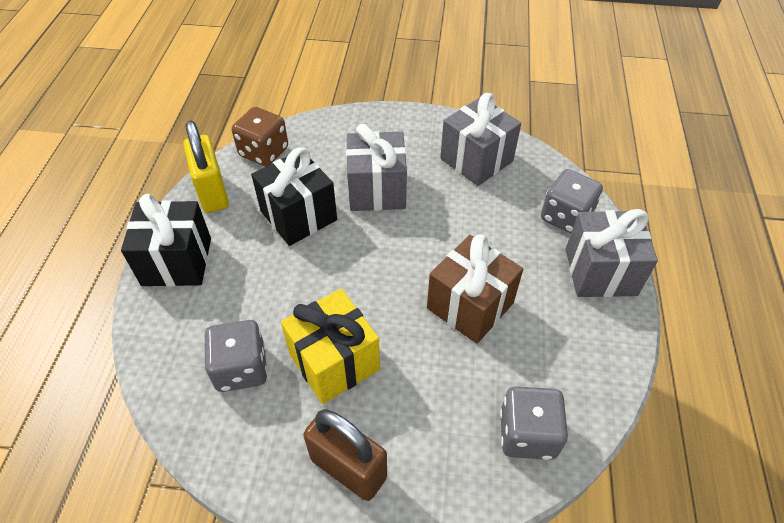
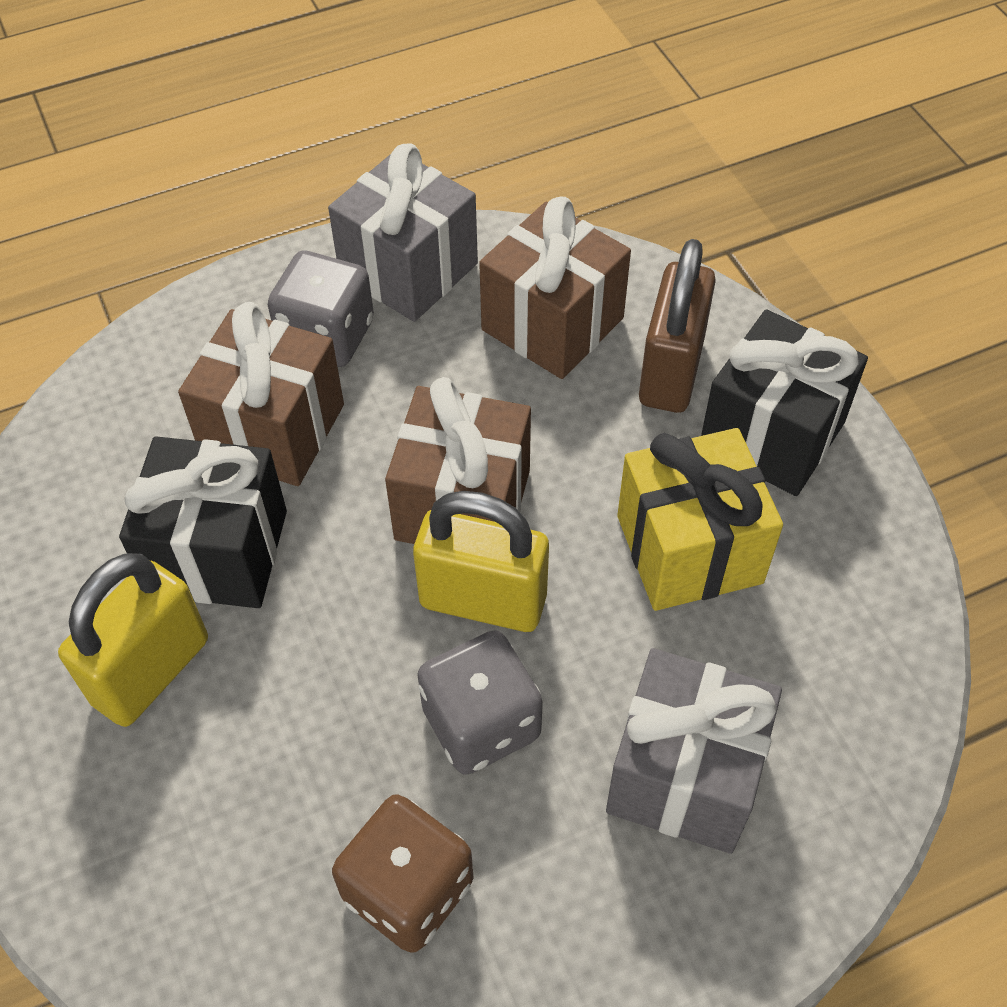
brown gift: 1 -> 3
grey dice: 3 -> 2
grey gift: 3 -> 2
yellow padlock: 1 -> 2

